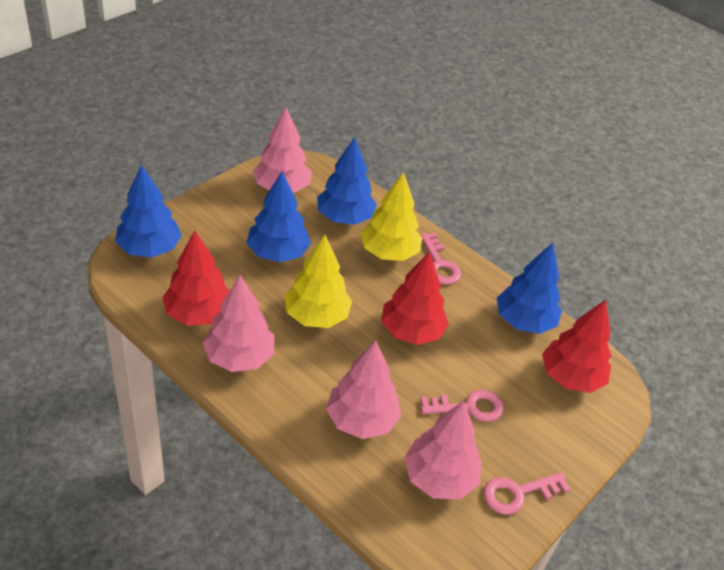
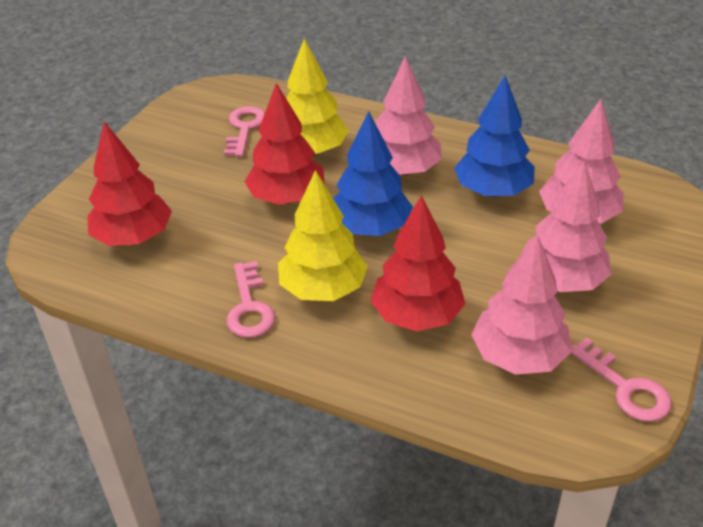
blue tree: 4 -> 2

